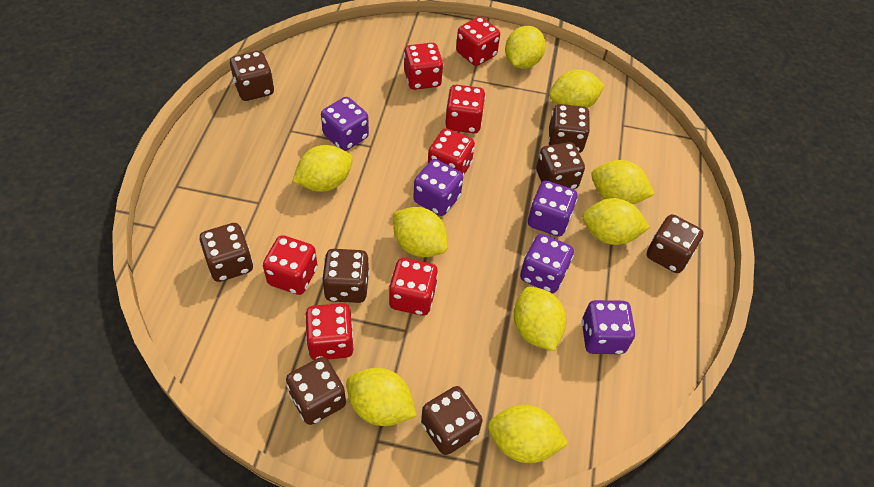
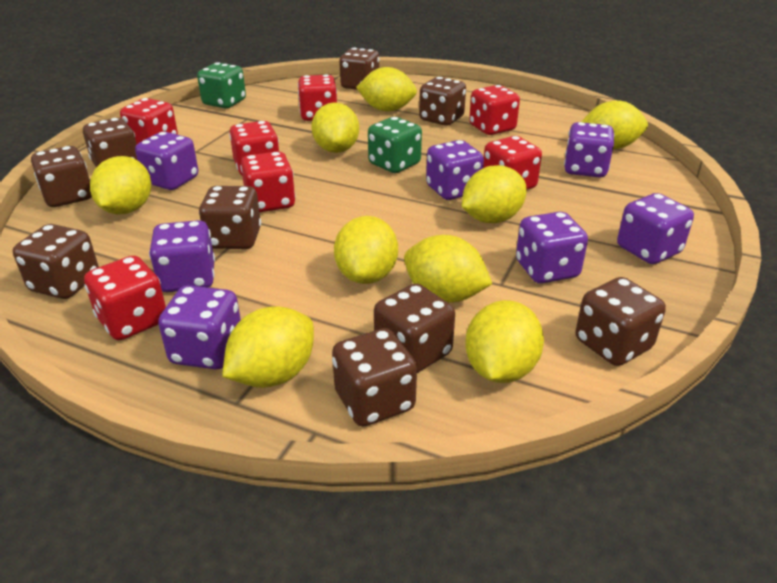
brown dice: 8 -> 9
green dice: 0 -> 2
purple dice: 5 -> 7

